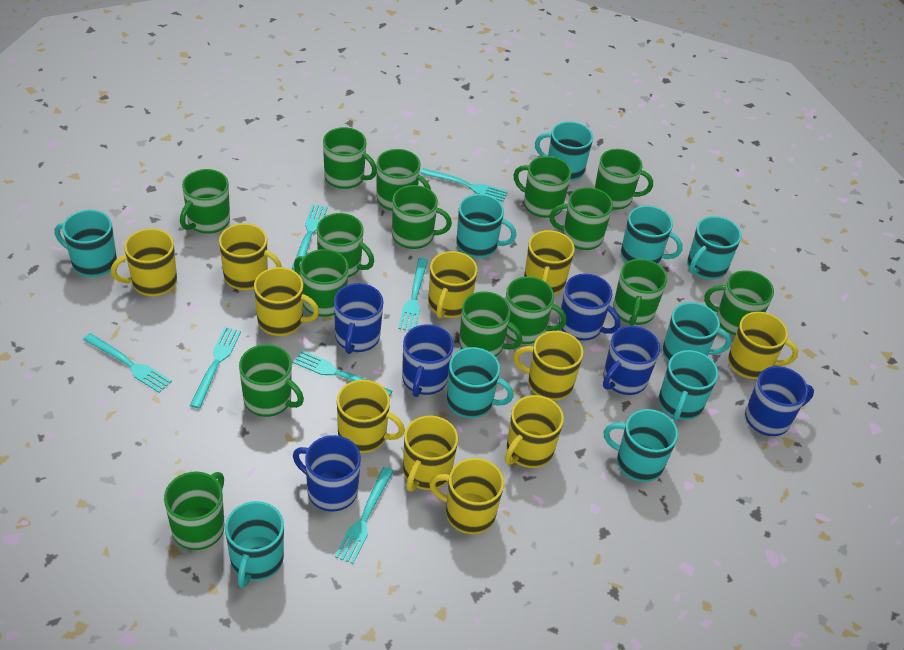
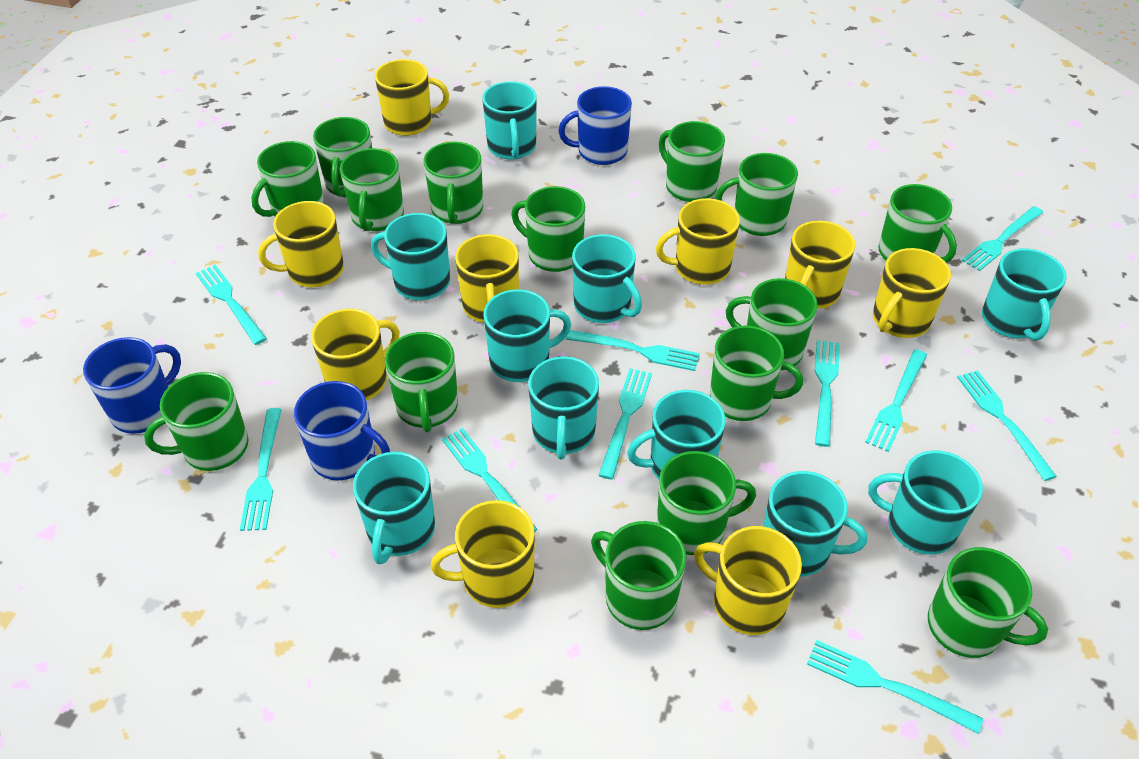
blue mug: 6 -> 3
turquoise fork: 7 -> 10
yellow mug: 11 -> 9

